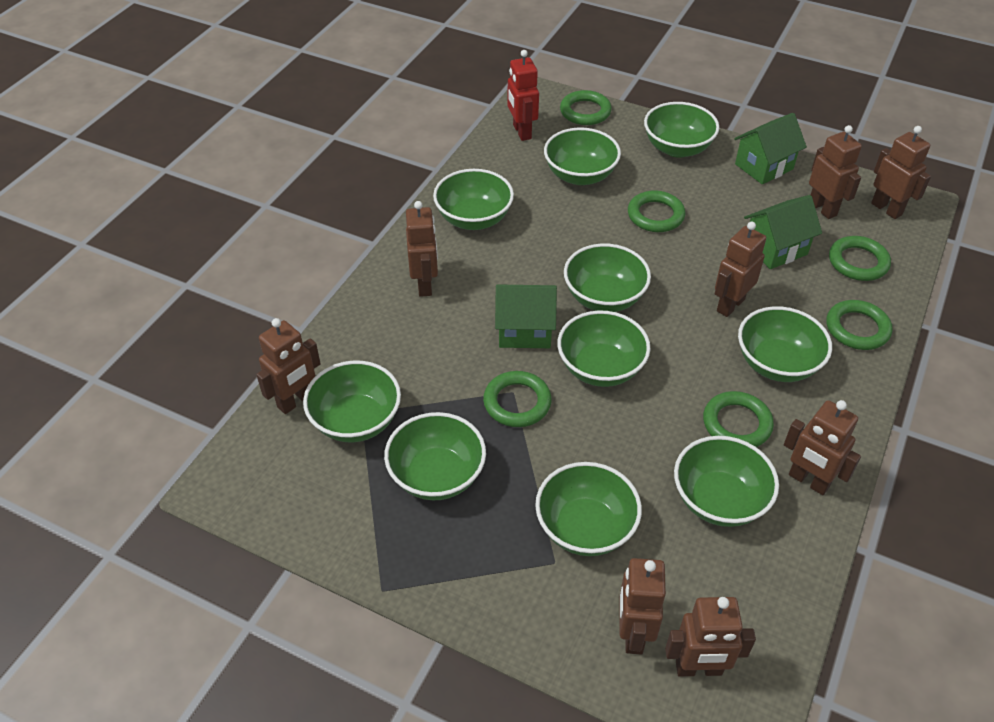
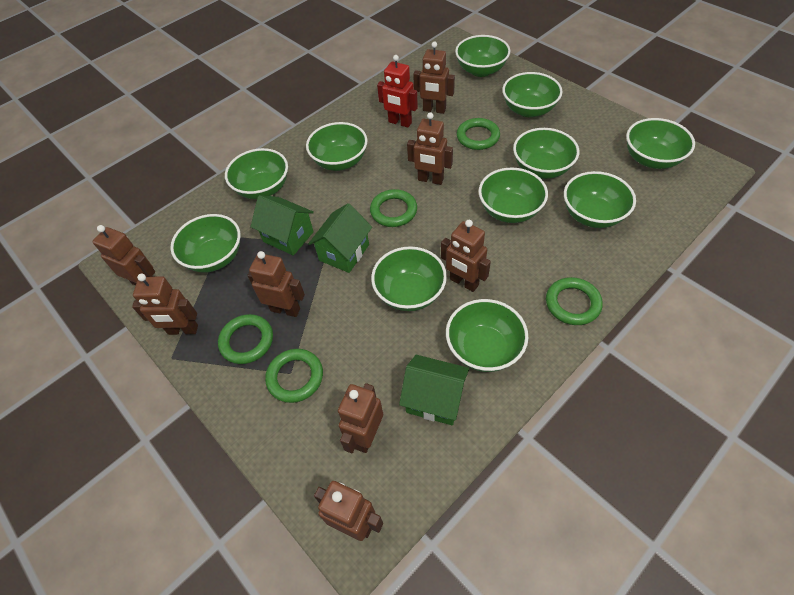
green bowl: 10 -> 11
green ring: 6 -> 5

